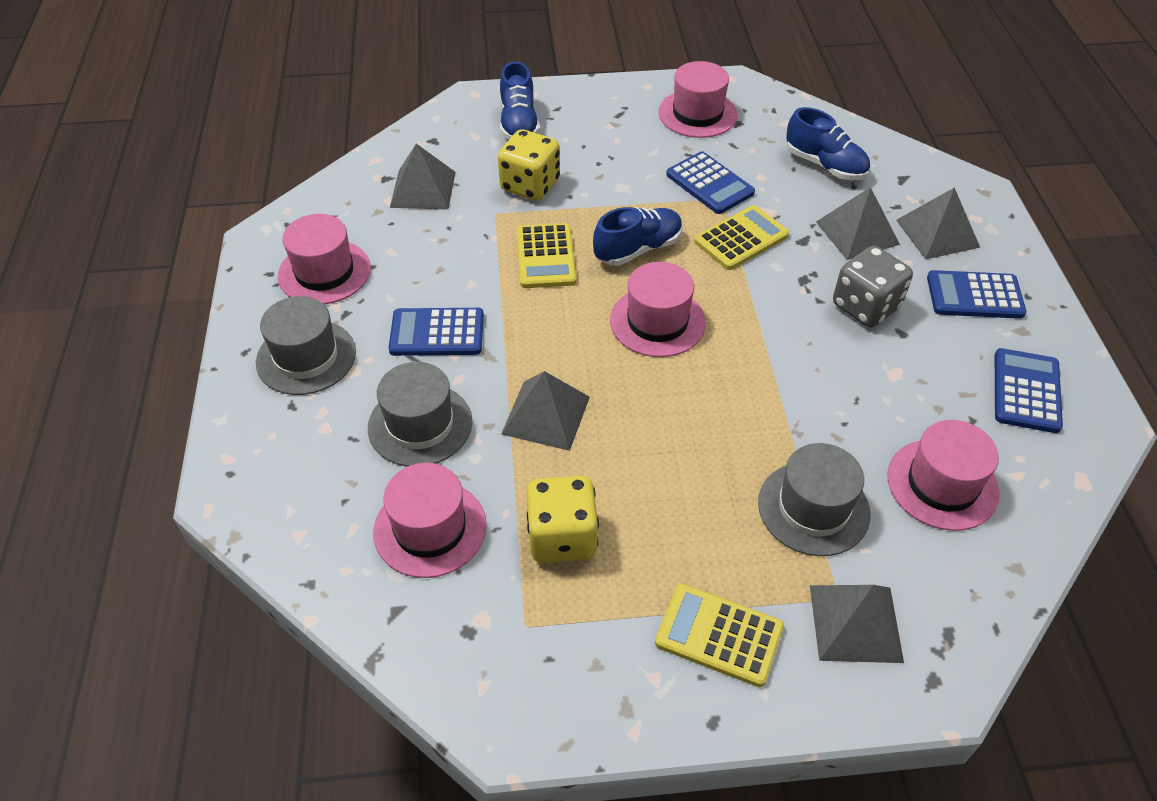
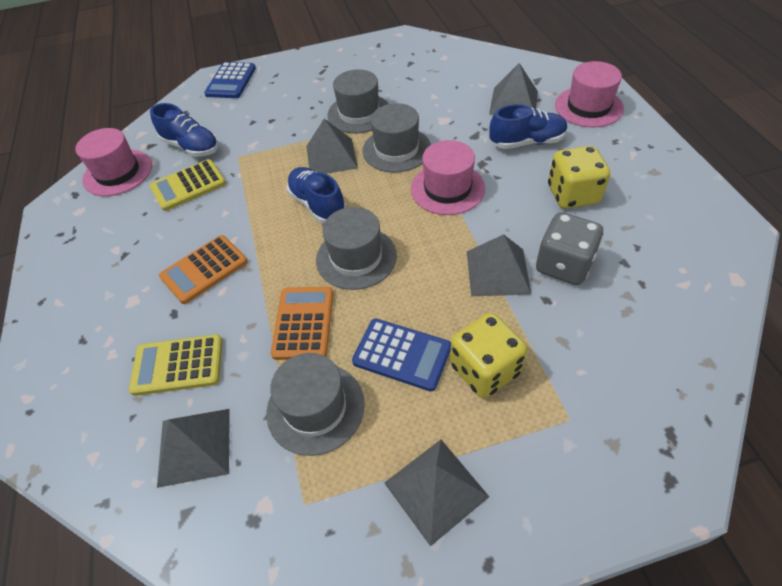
blue calculator: 4 -> 2
grey hat: 3 -> 4
orange calculator: 0 -> 2
pink hat: 5 -> 3
yellow calculator: 3 -> 2

